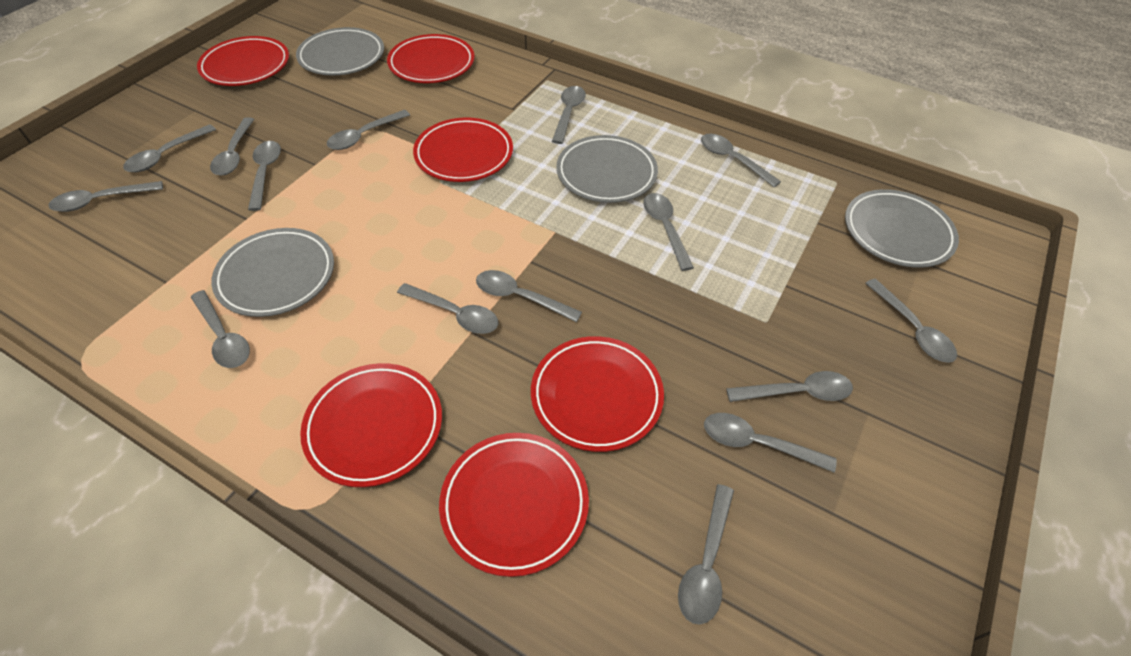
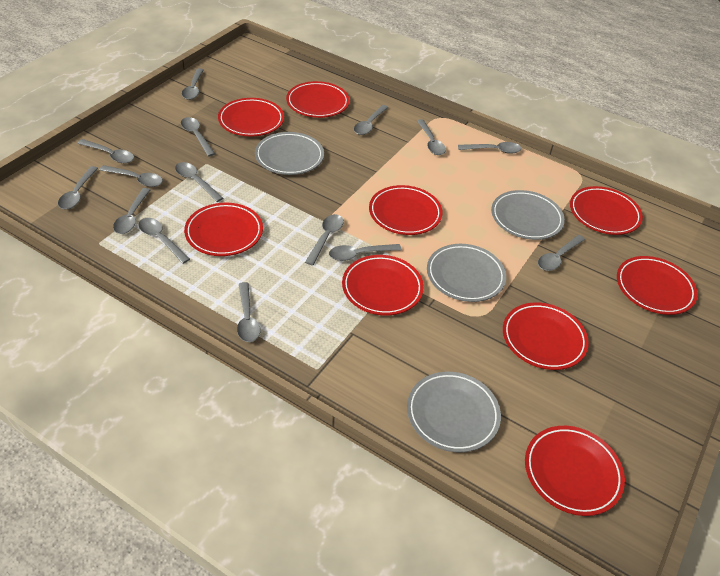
red plate: 6 -> 9

